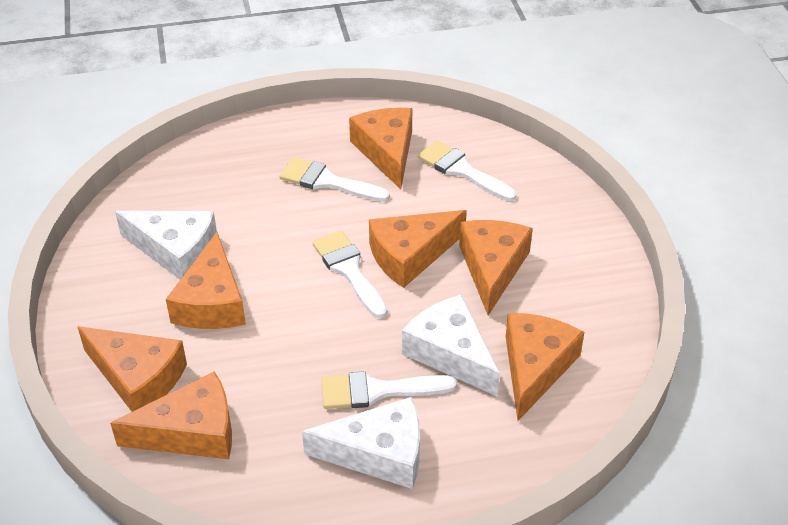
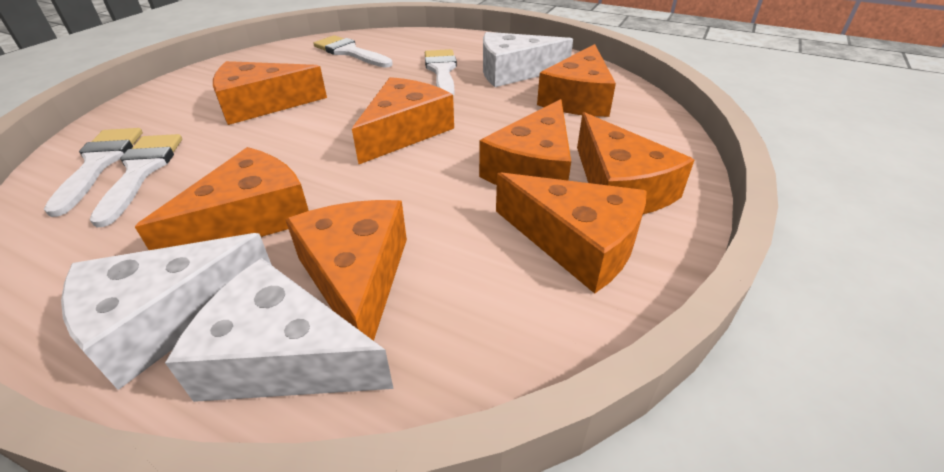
orange cheese: 7 -> 8

